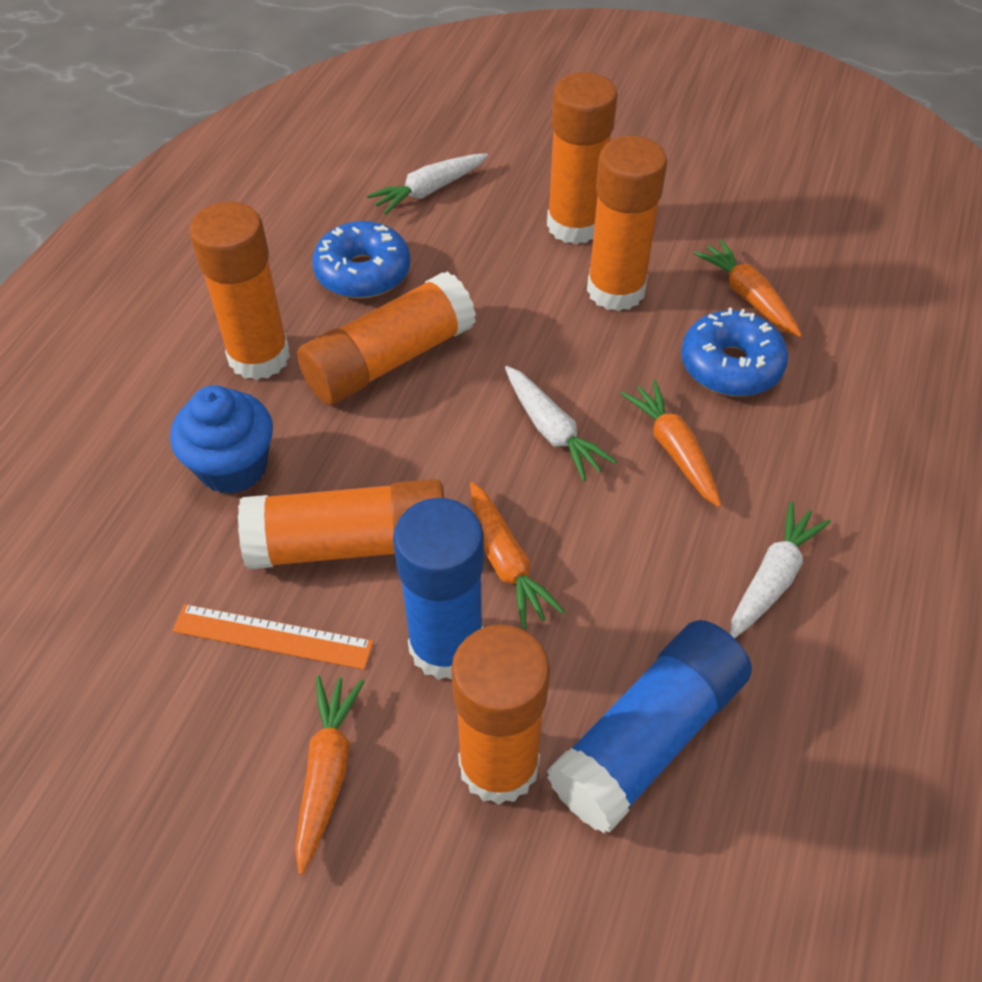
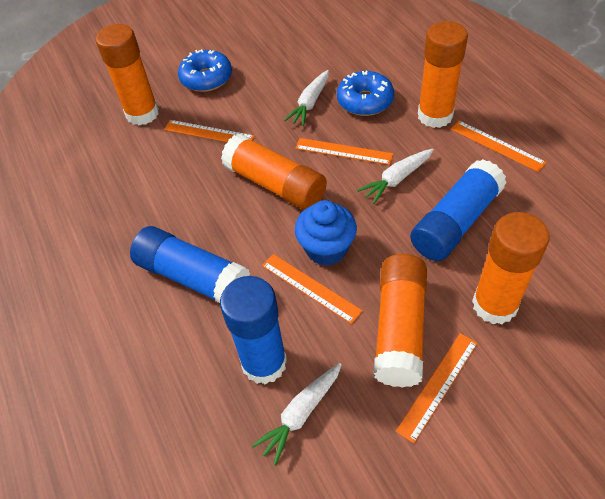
blue glue stick: 2 -> 3
orange carrot: 4 -> 0
orange glue stick: 6 -> 5
orange ruler: 1 -> 5

